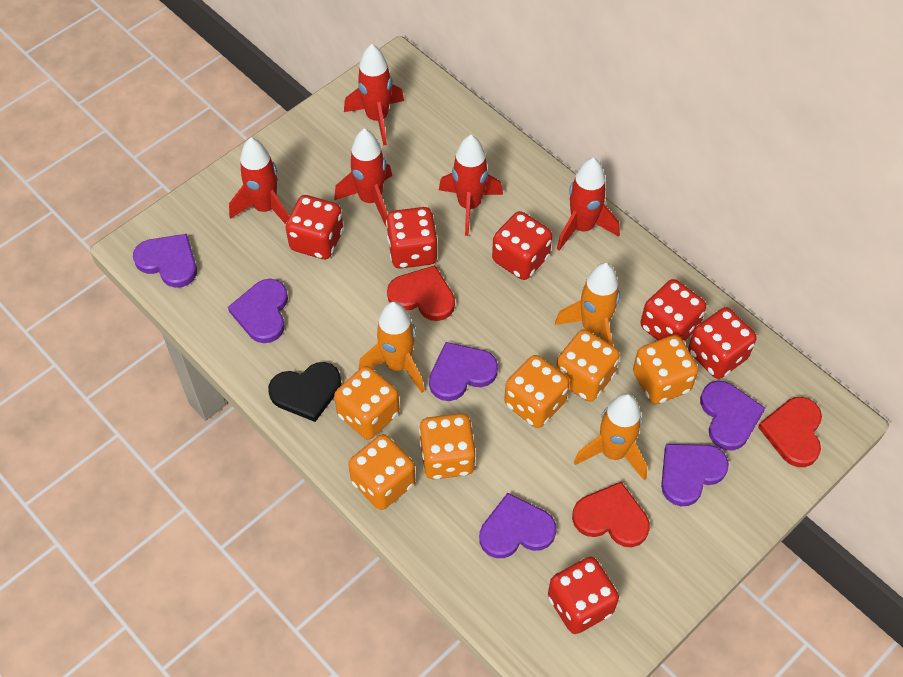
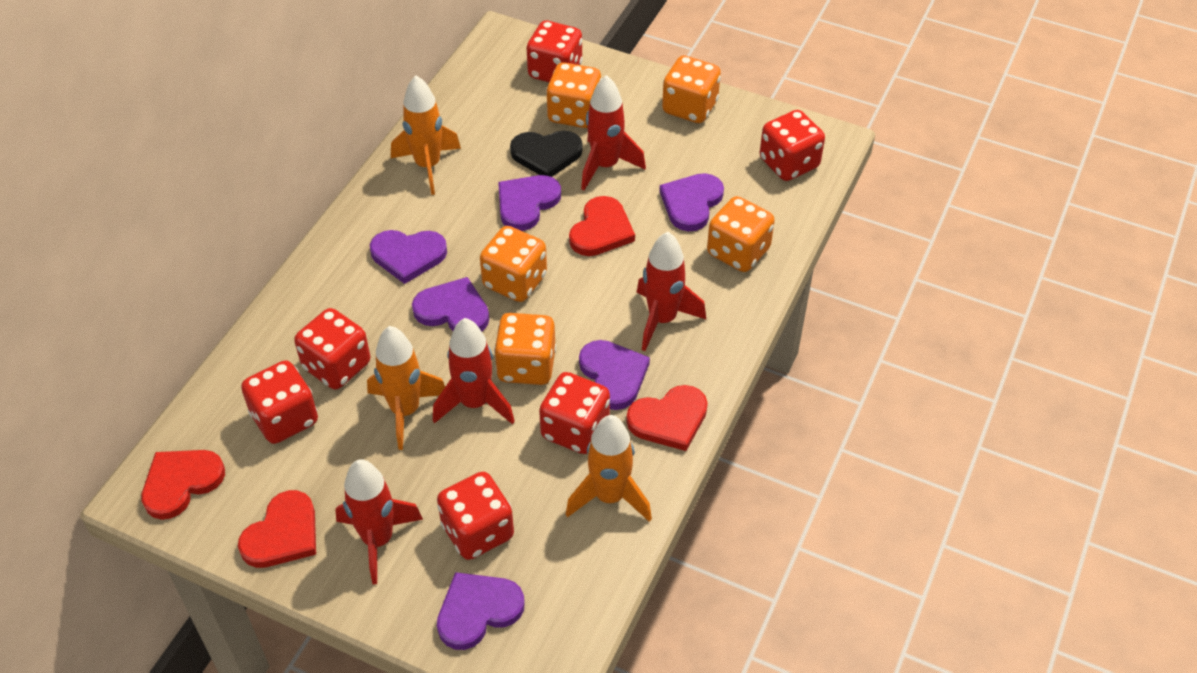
orange dice: 6 -> 5
red heart: 3 -> 4
red rocket: 5 -> 4

